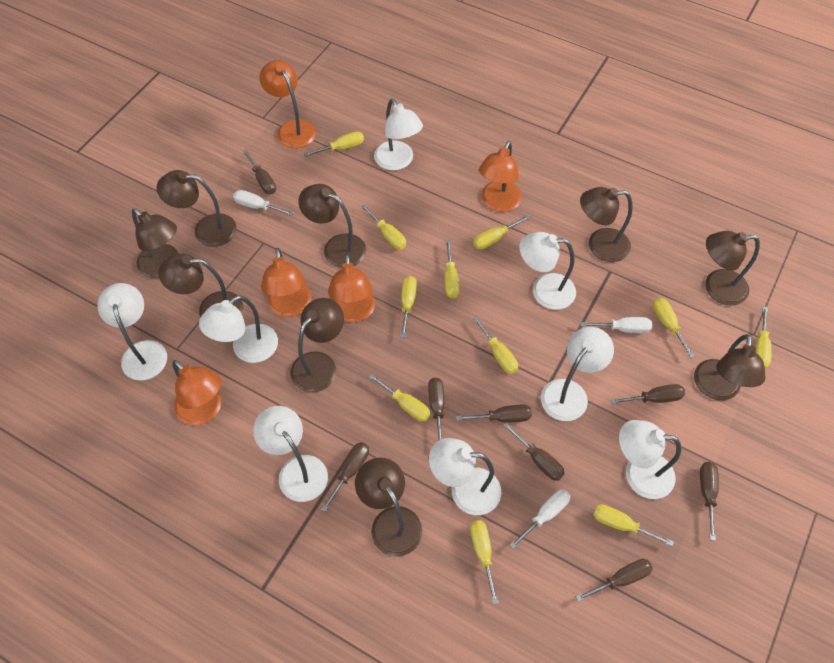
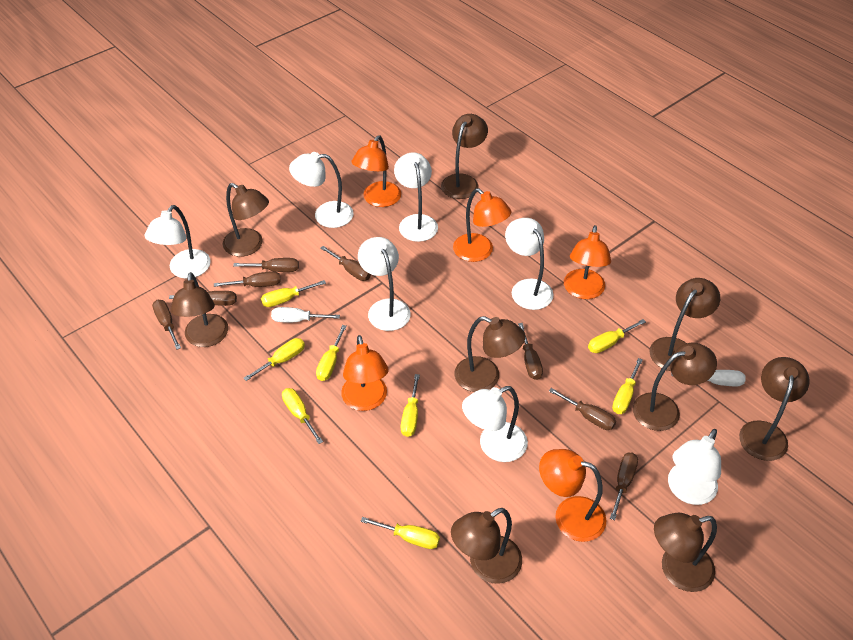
white lamp: 8 -> 7
white screwdriver: 3 -> 2
yellow screwdriver: 11 -> 8

